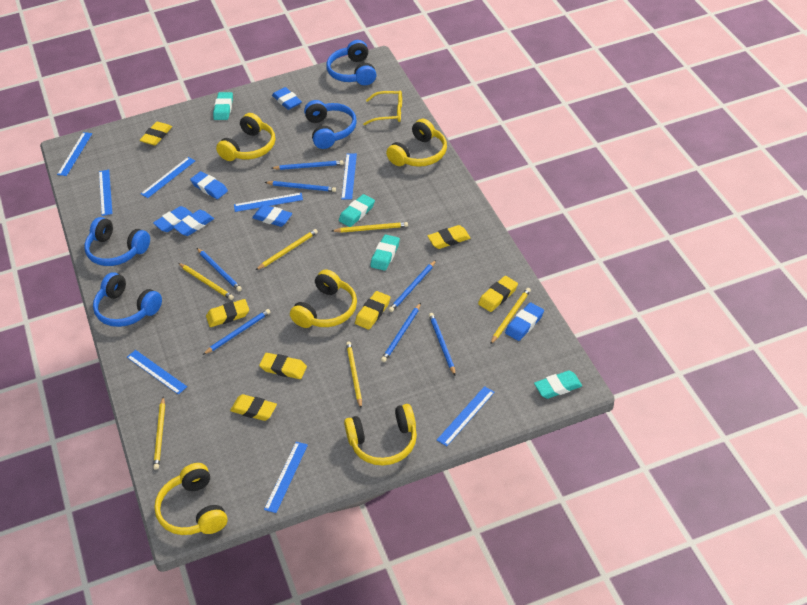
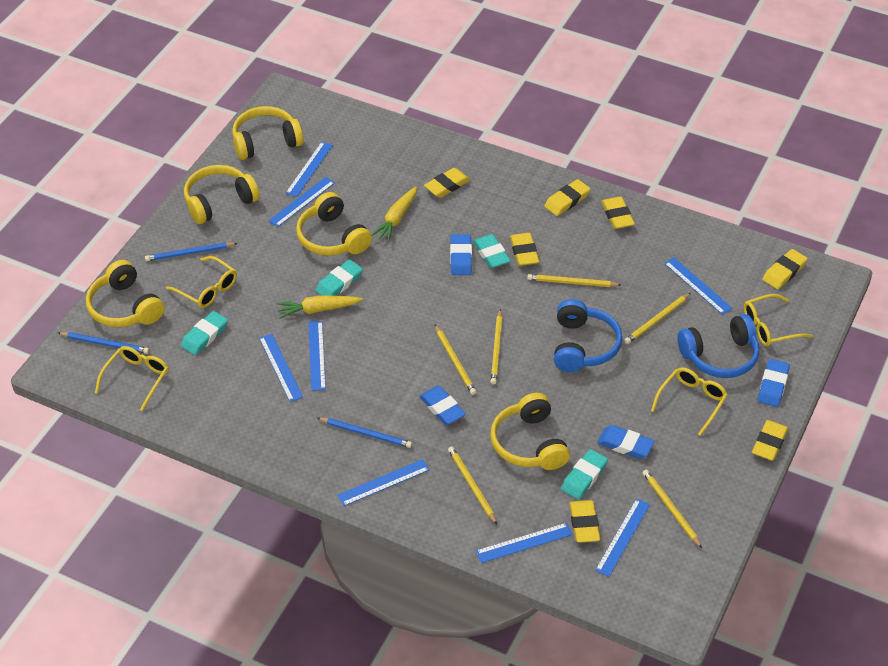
blue eraser: 6 -> 4
blue headphones: 4 -> 2
blue pencil: 7 -> 3
yellow carrot: 0 -> 2
yellow glasses: 1 -> 4

